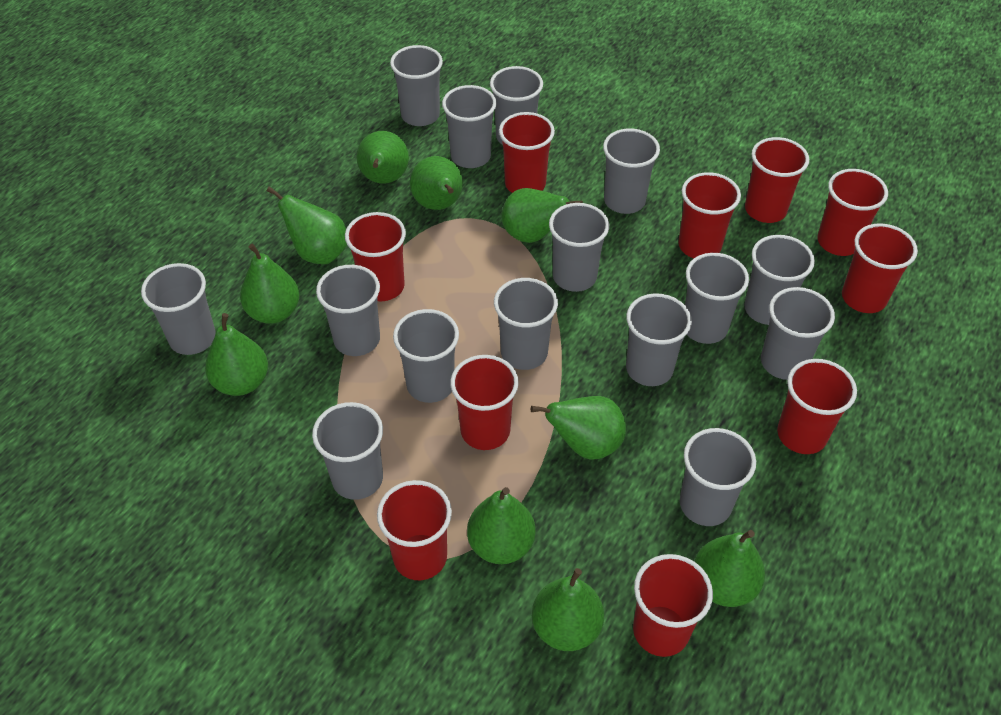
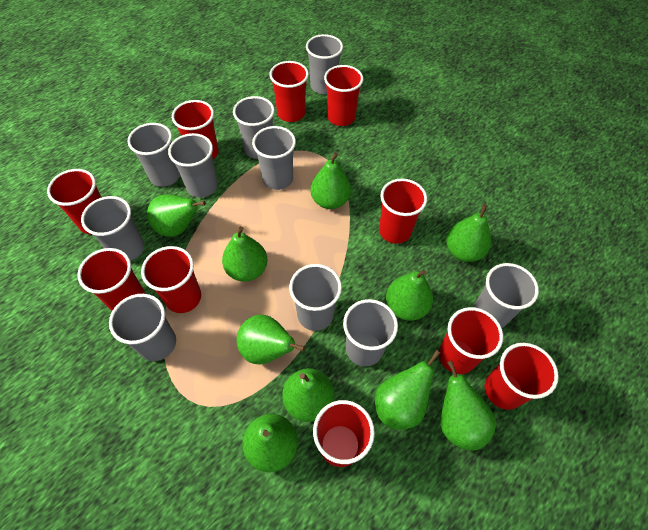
grey cup: 15 -> 10

